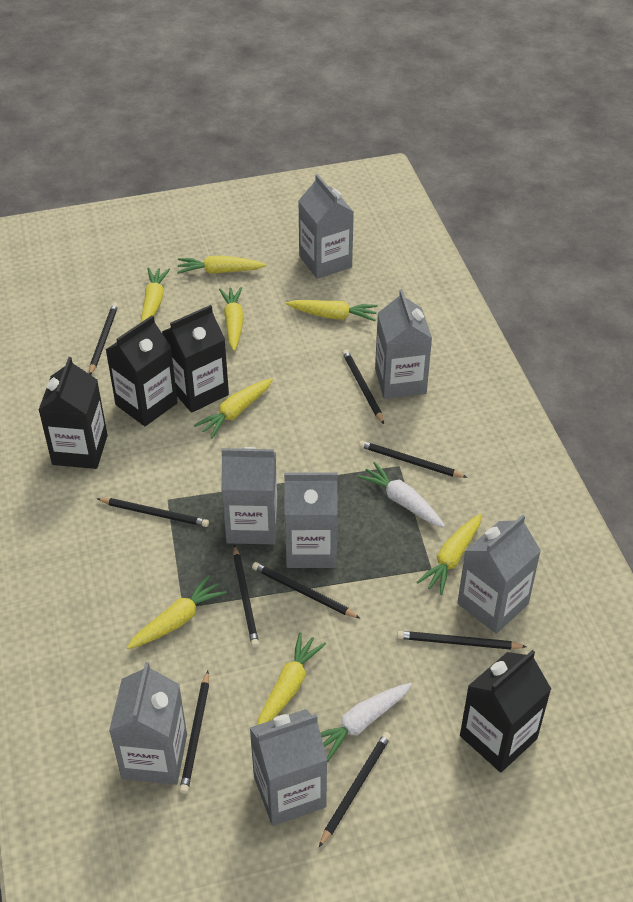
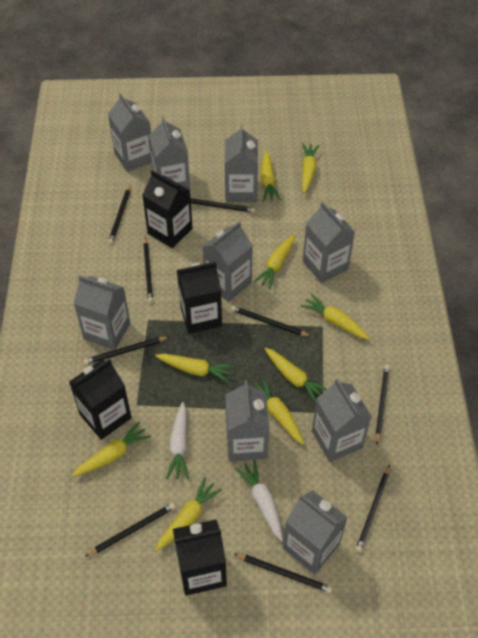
grey carton: 7 -> 9
yellow carrot: 8 -> 9

